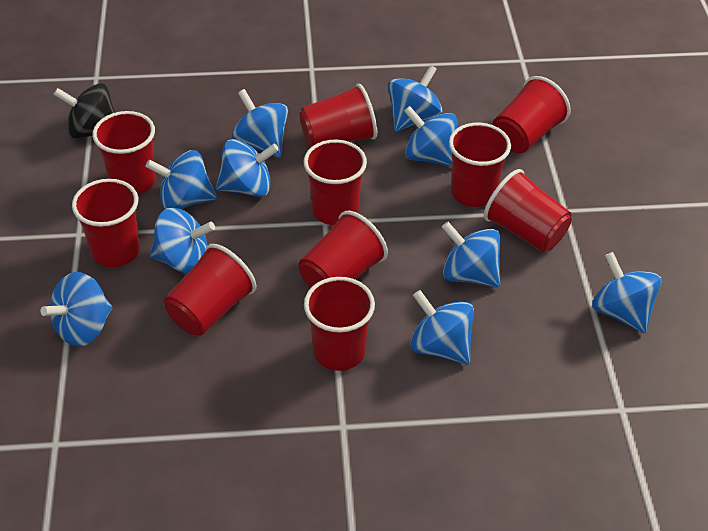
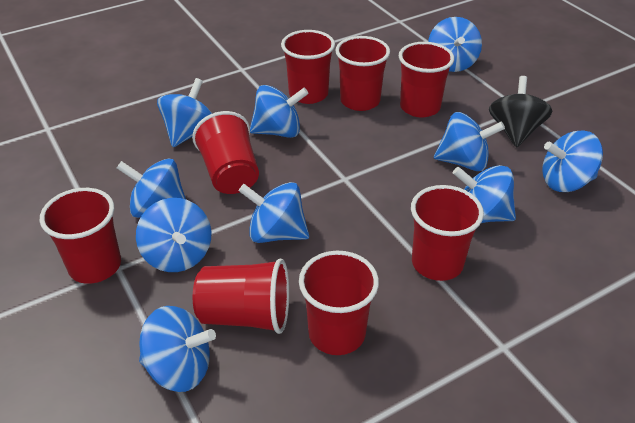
red cup: 10 -> 8

